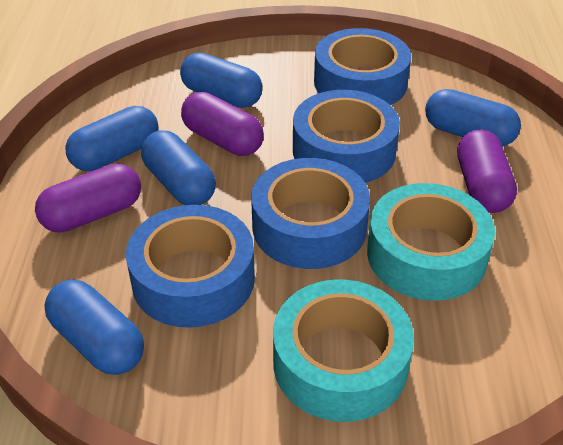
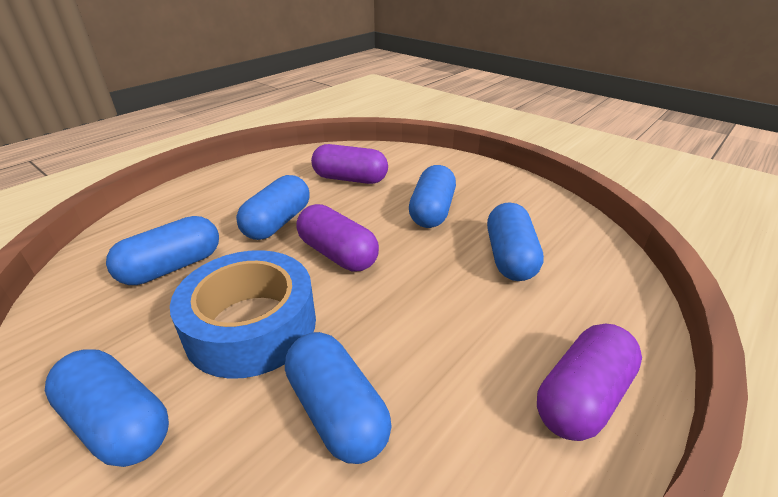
blue capsule: 5 -> 6
blue tape: 4 -> 1
turquoise tape: 2 -> 0

